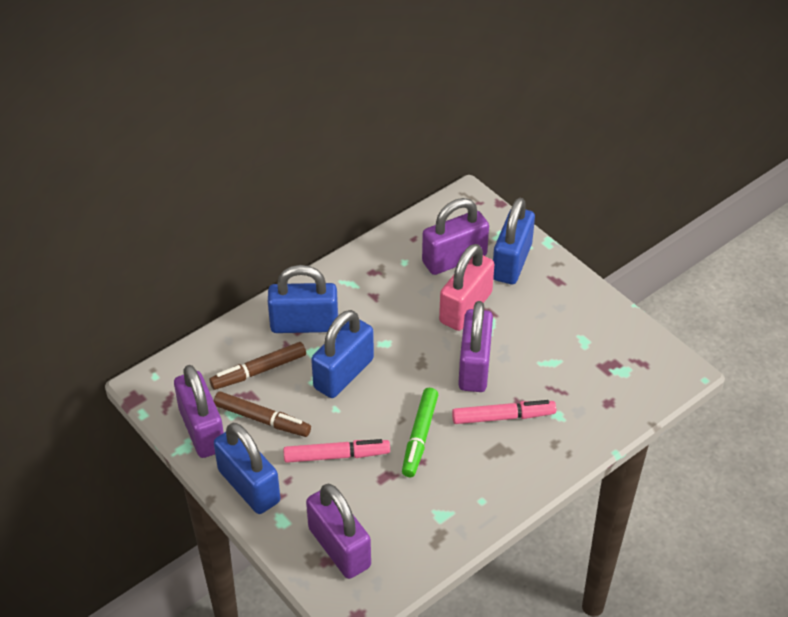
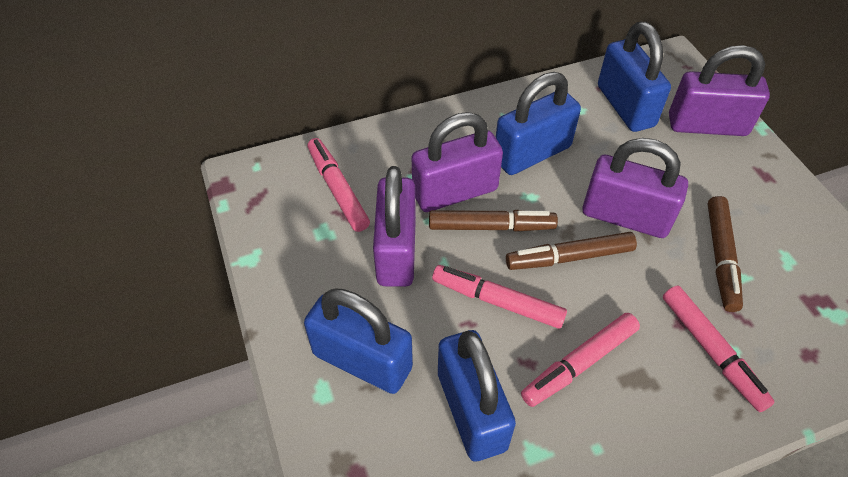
brown marker: 2 -> 3
green marker: 1 -> 0
pink marker: 2 -> 4
pink padlock: 1 -> 0

